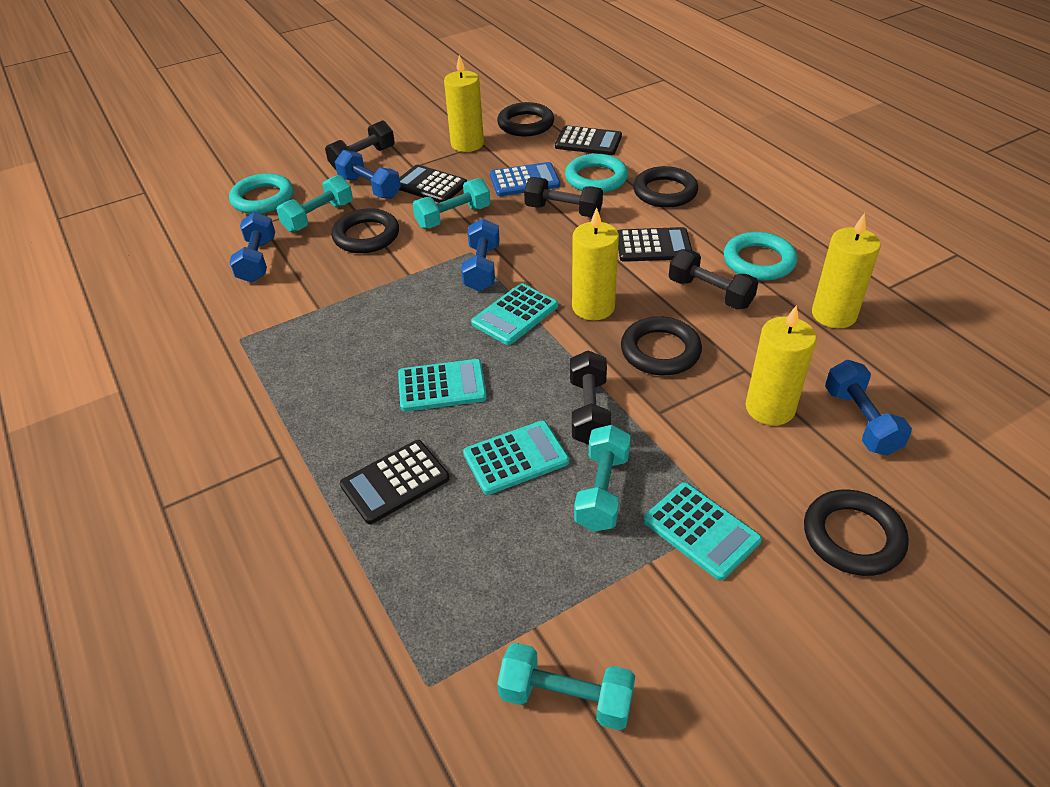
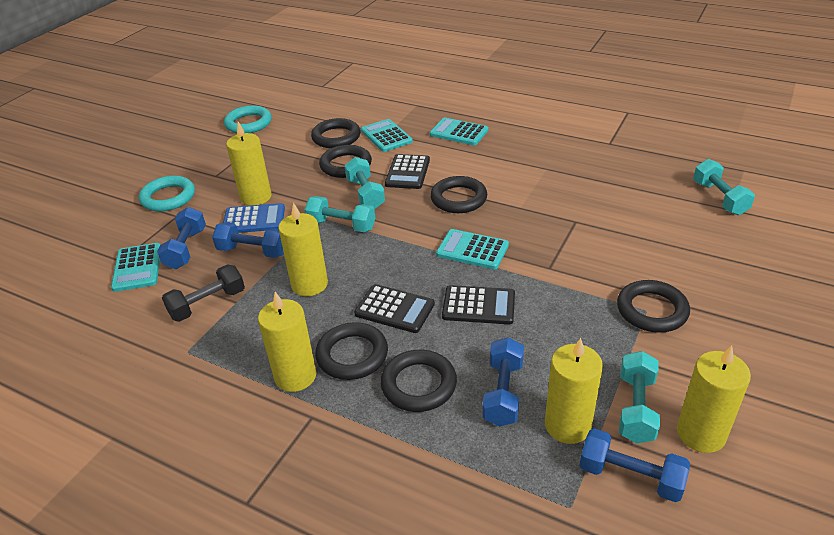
black calculator: 4 -> 3
black dumbbell: 4 -> 1
black ring: 5 -> 6
turquoise ring: 3 -> 2
yellow candle: 4 -> 5

